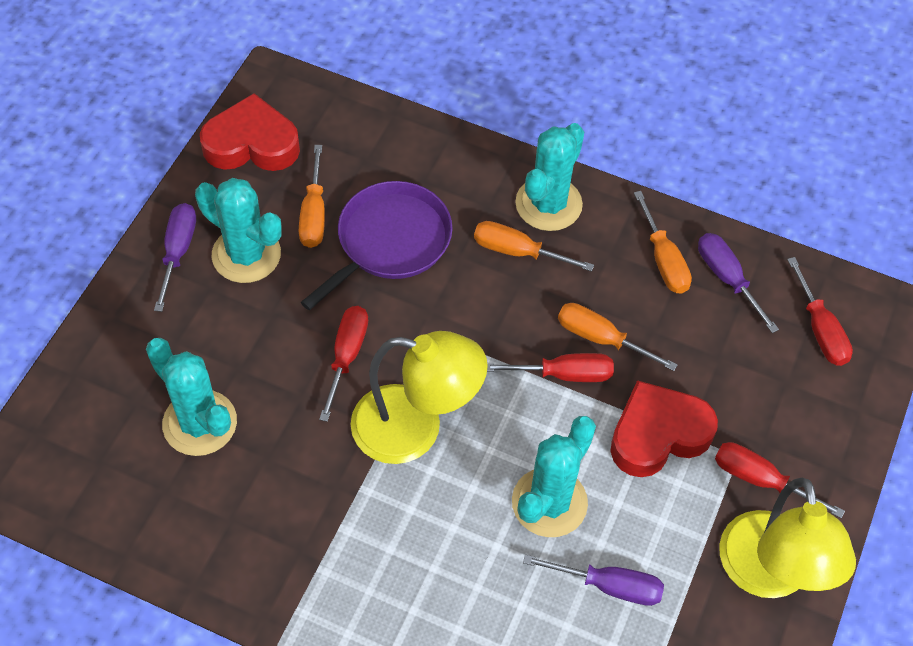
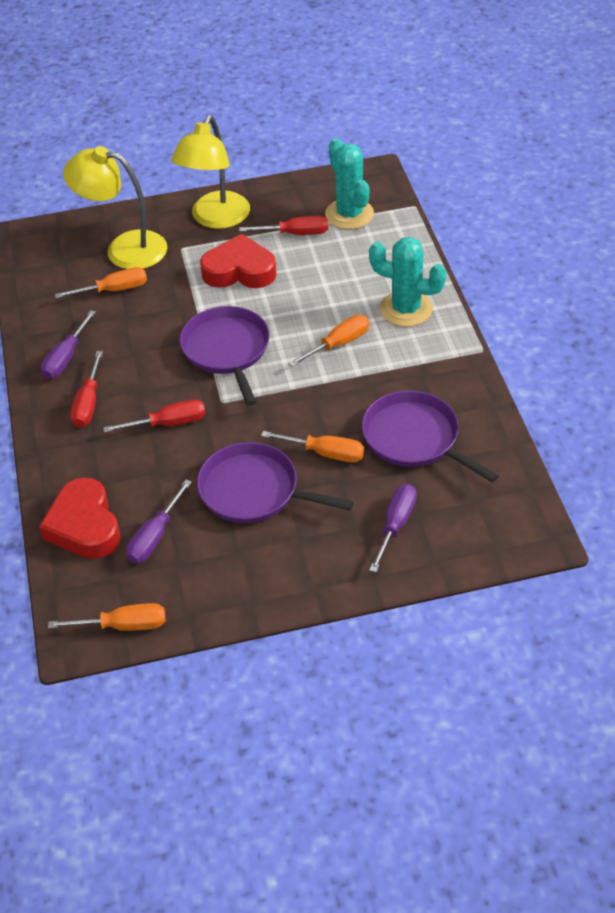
purple pan: 1 -> 3
red screwdriver: 4 -> 3
turquoise cactus: 4 -> 2

